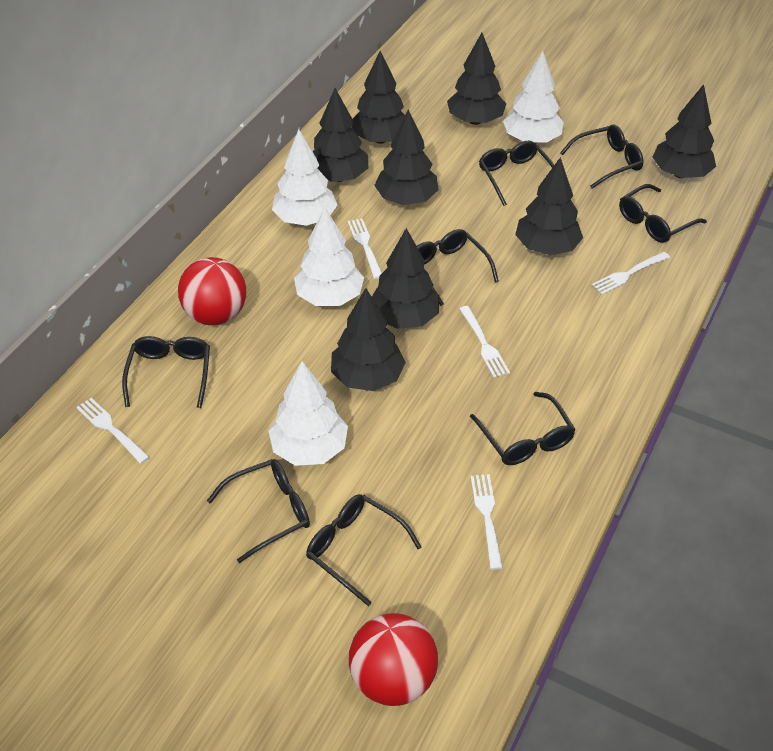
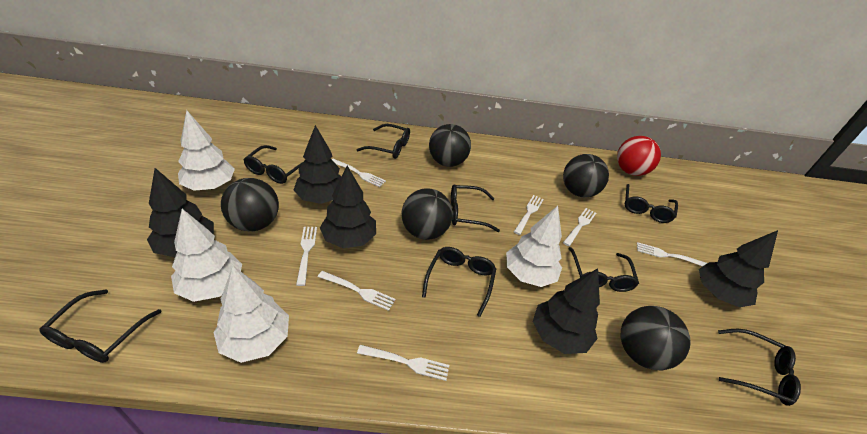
black ball: 0 -> 5
black tree: 8 -> 5
red ball: 2 -> 1
white fork: 5 -> 7

